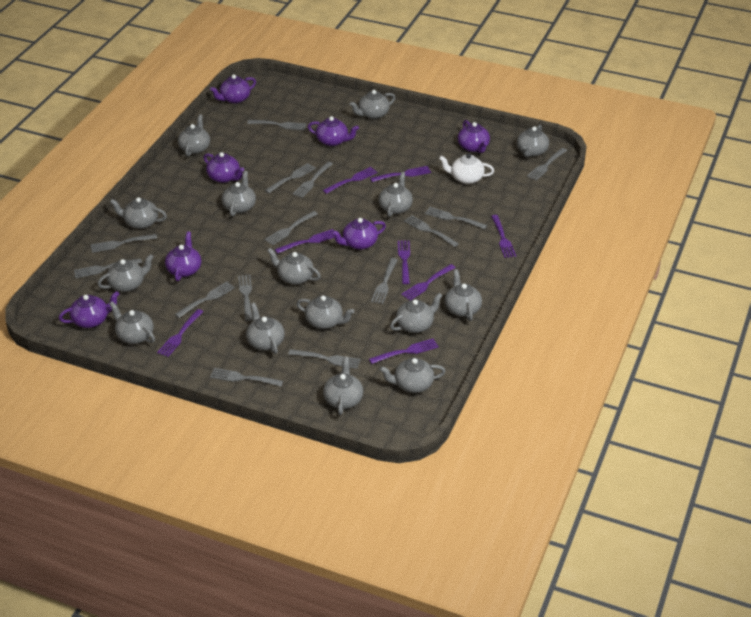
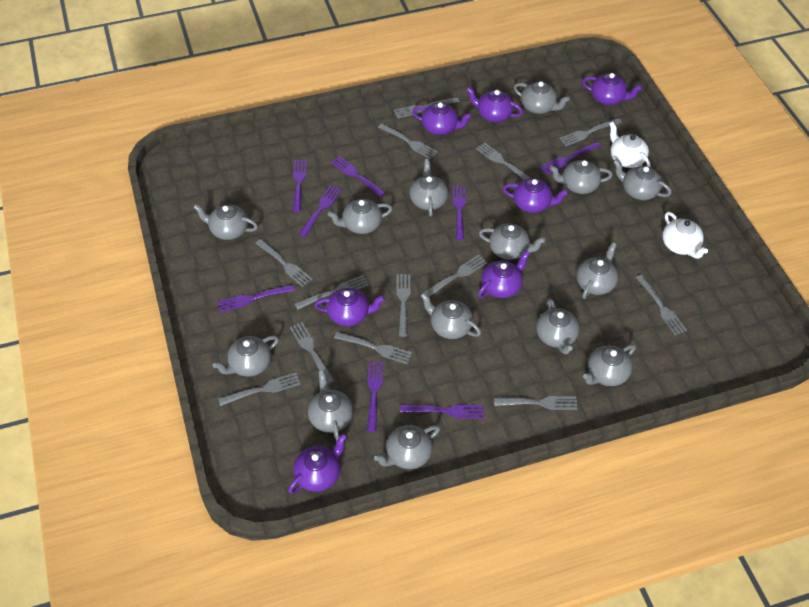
grey fork: 14 -> 13
grey teapot: 15 -> 14
white teapot: 1 -> 2

